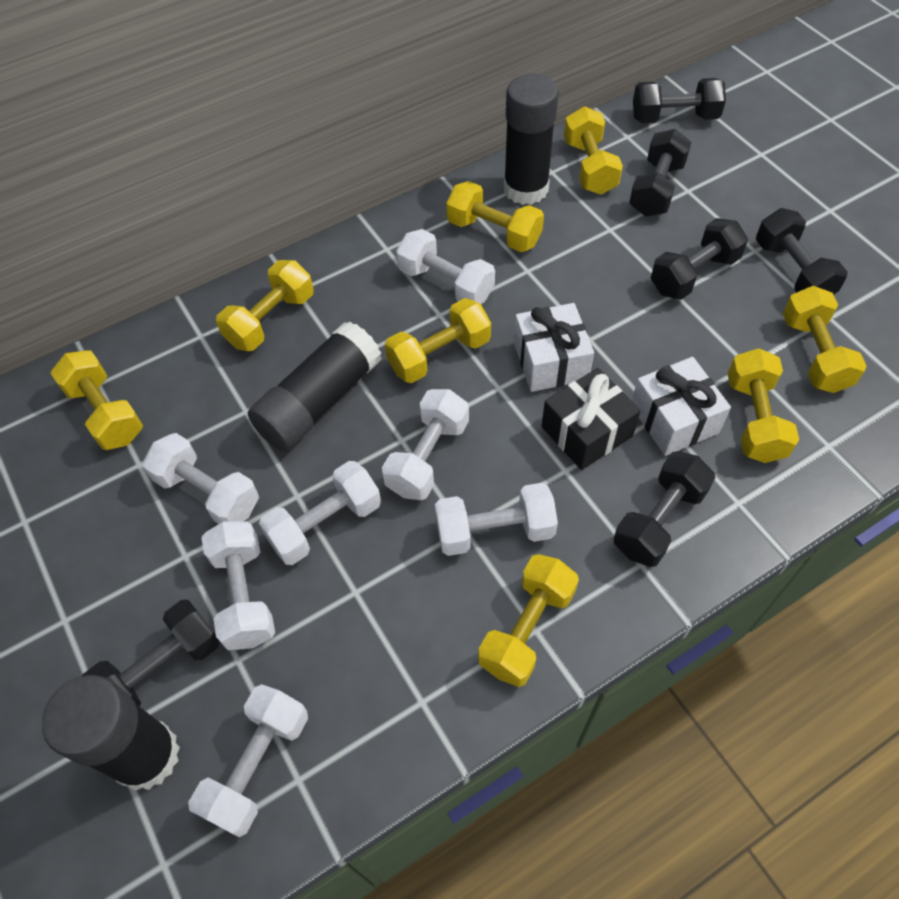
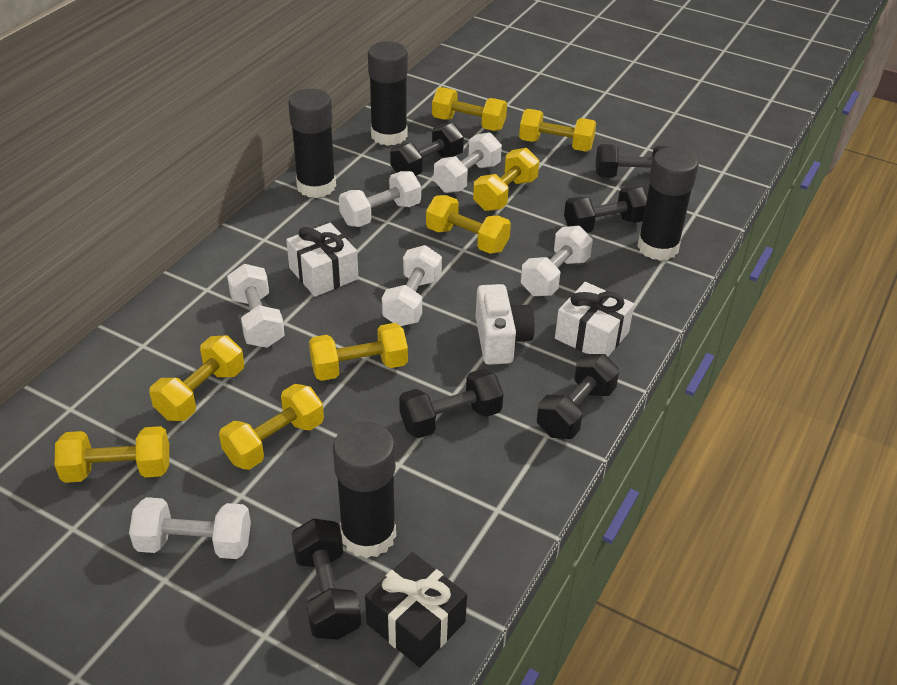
black glue stick: 3 -> 4
white camera: 0 -> 1
white dumbbell: 7 -> 6

